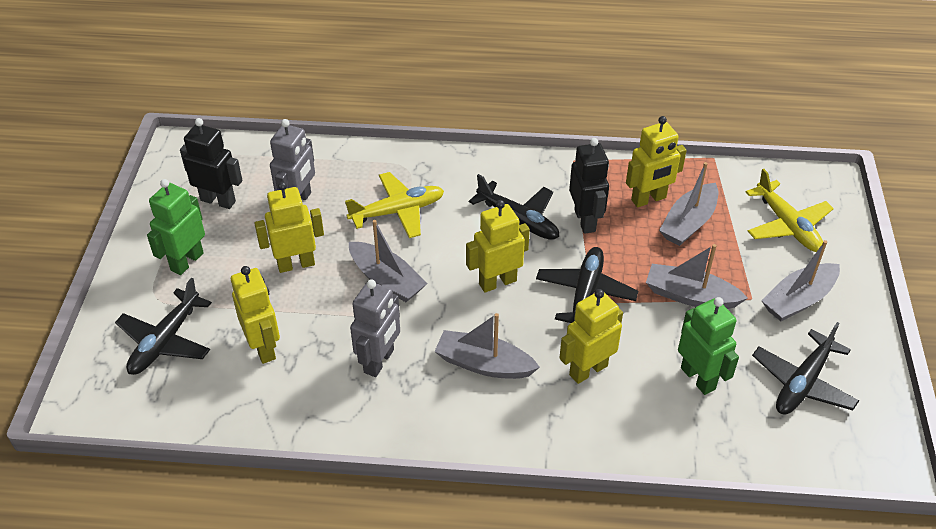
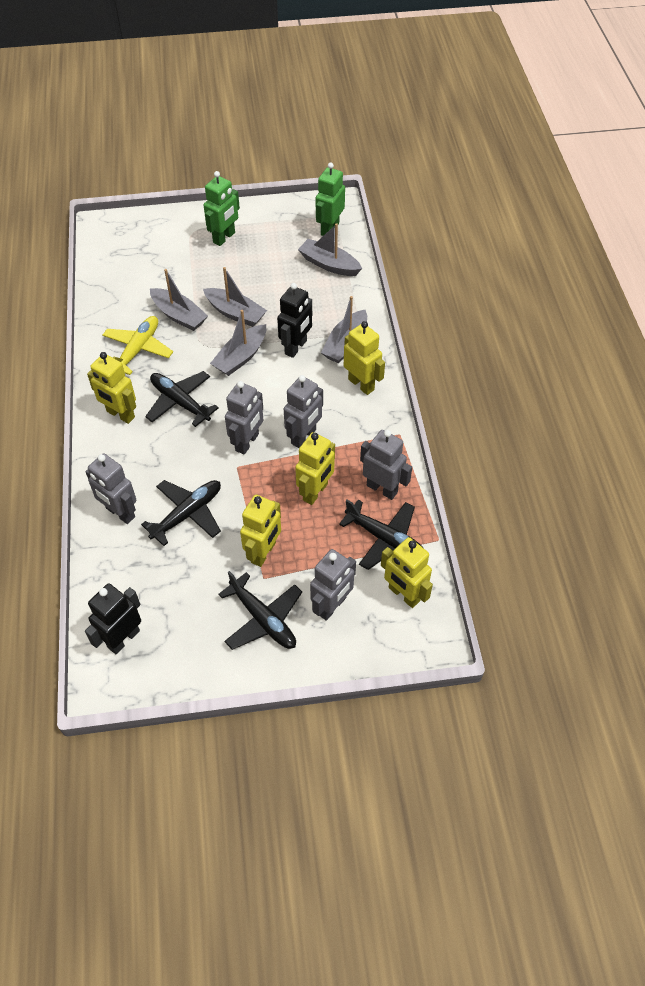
grey robot: 2 -> 5
yellow plane: 2 -> 1

